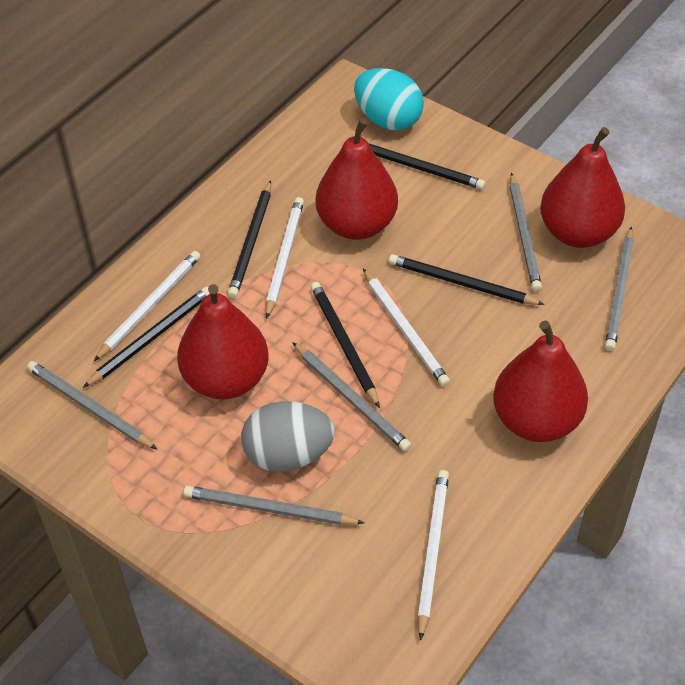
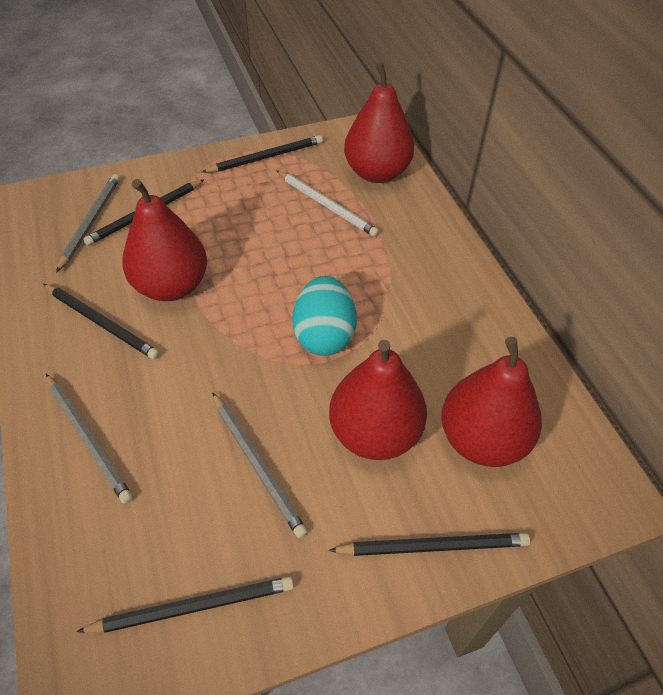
grey egg: 1 -> 0
grey pencil: 5 -> 3
white pencil: 4 -> 1

